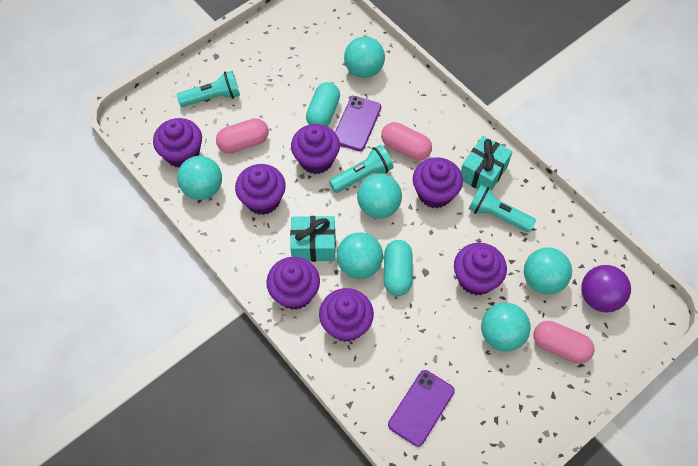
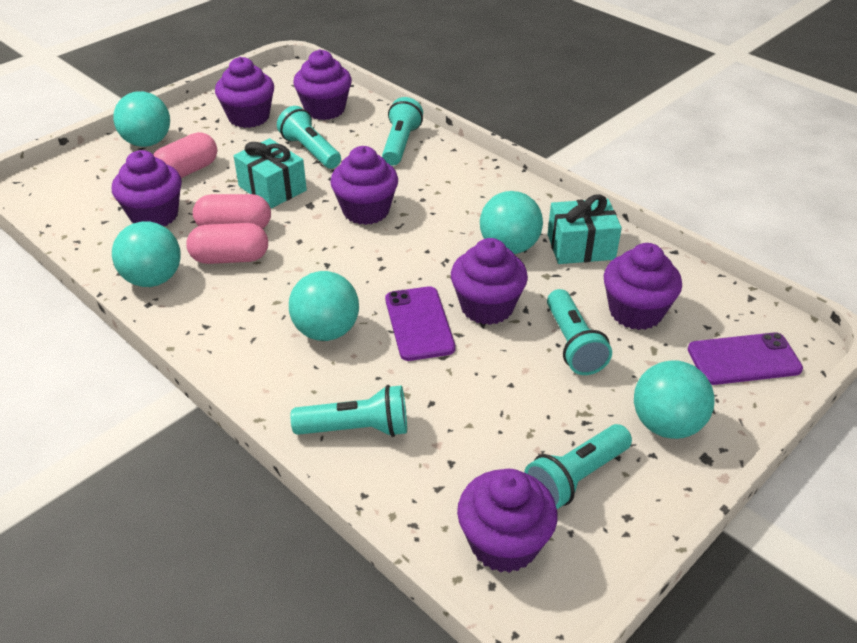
purple ball: 1 -> 0
turquoise ball: 6 -> 5
turquoise capsule: 2 -> 0
turquoise flashlight: 3 -> 5

